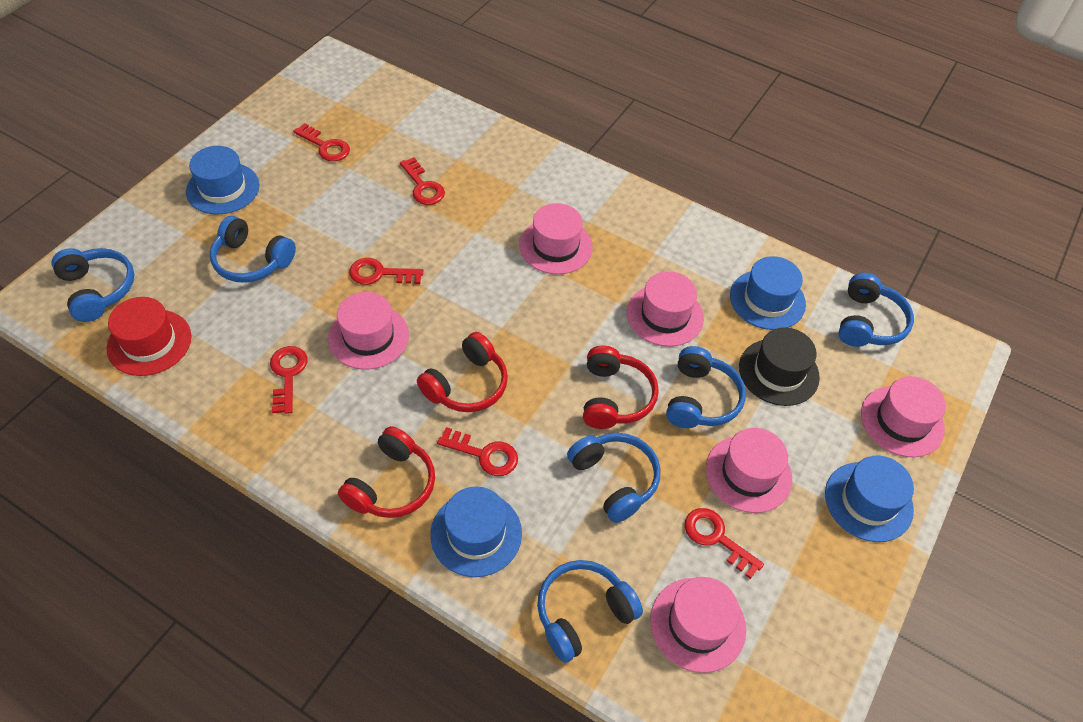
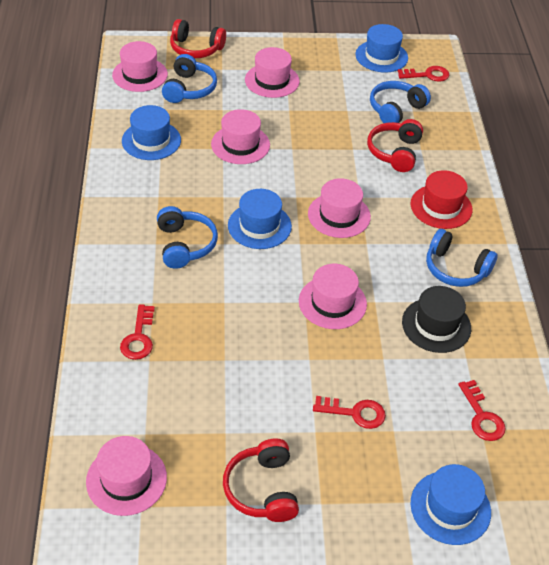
blue headphones: 6 -> 4
red key: 6 -> 4

